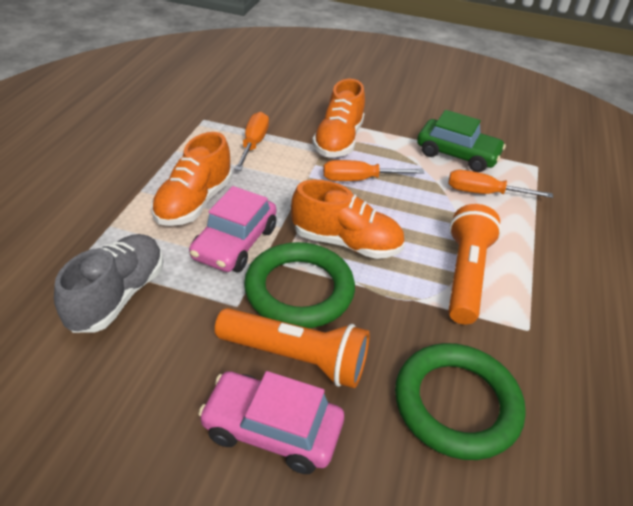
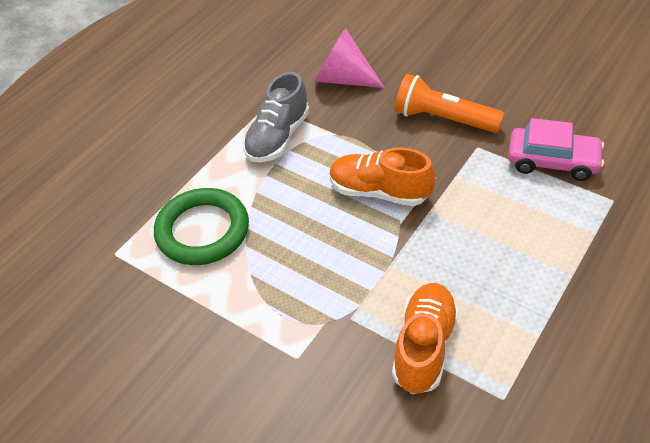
green car: 1 -> 0
green ring: 2 -> 1
orange flashlight: 2 -> 1
orange screwdriver: 3 -> 0
orange shoe: 3 -> 2
pink car: 2 -> 1
pink cone: 0 -> 1

